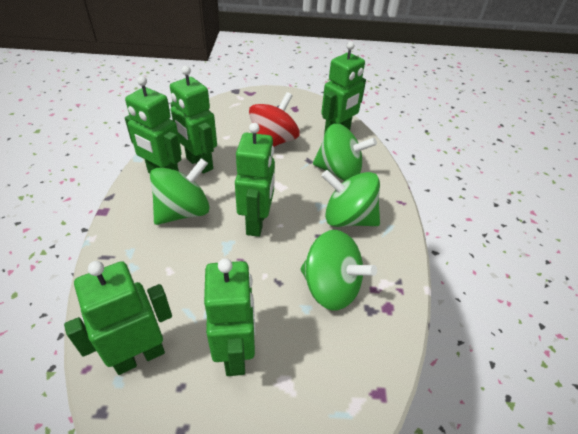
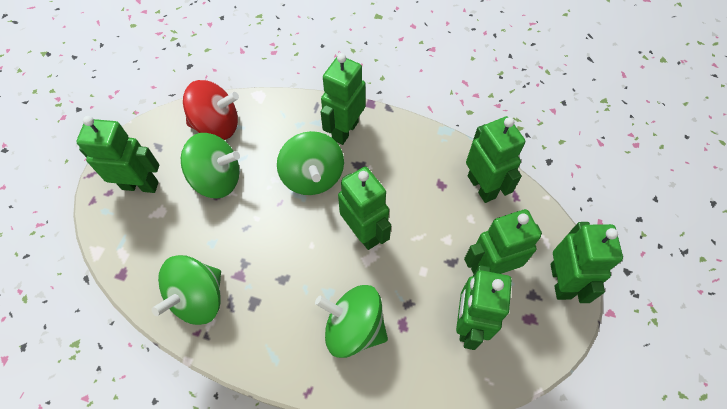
green robot: 6 -> 7

